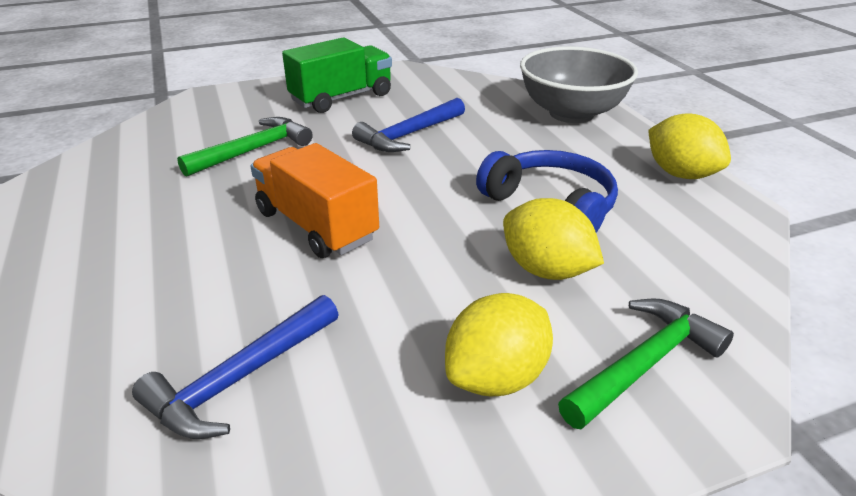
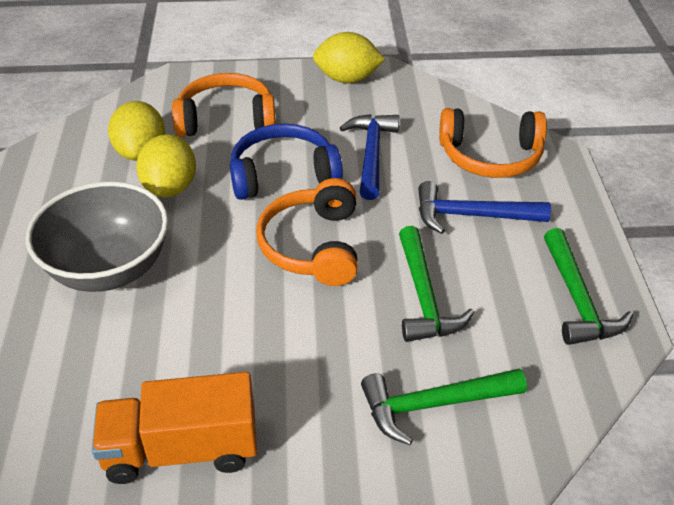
green hammer: 2 -> 3
green truck: 1 -> 0
orange headphones: 0 -> 3

